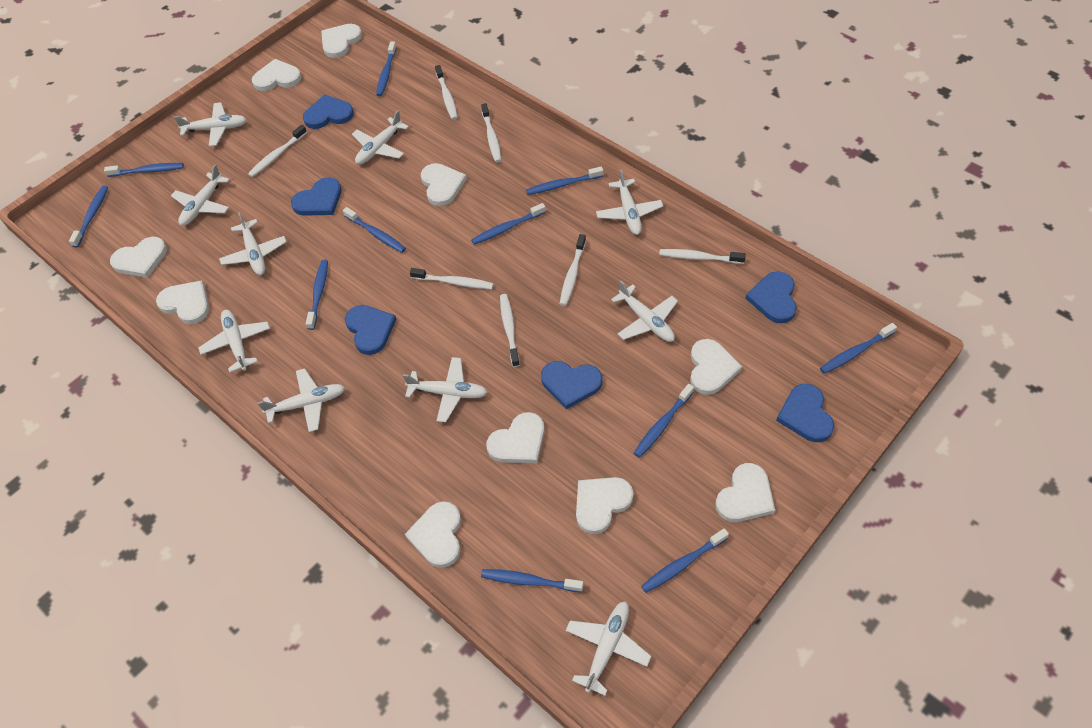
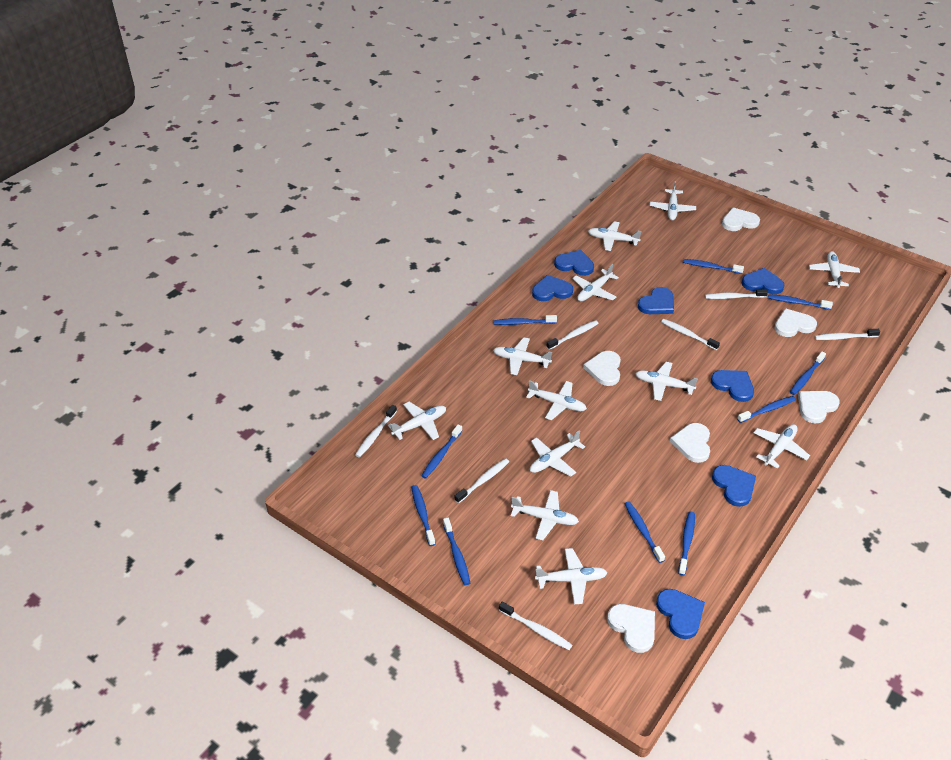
blue heart: 6 -> 7
blue toothbrush: 11 -> 10
white heart: 10 -> 6
white plane: 10 -> 12

